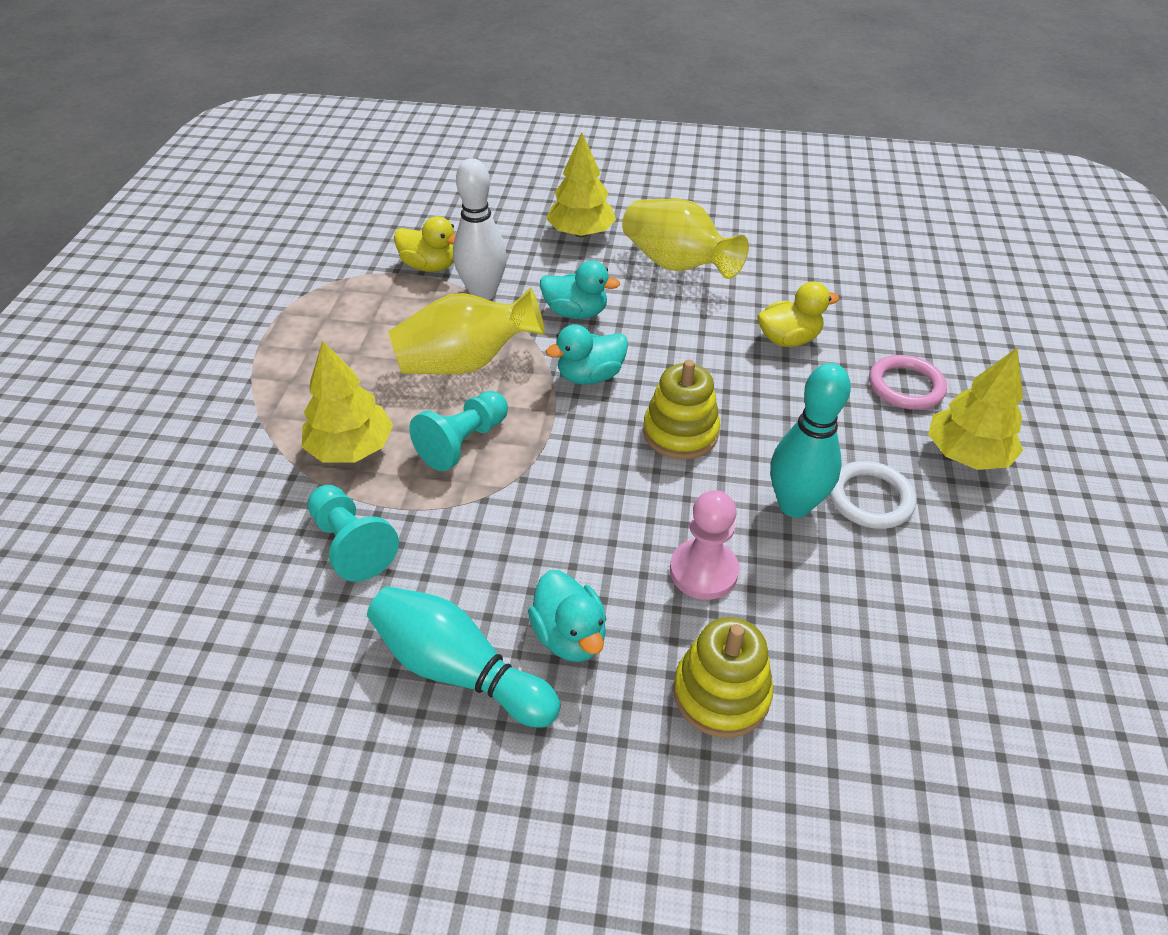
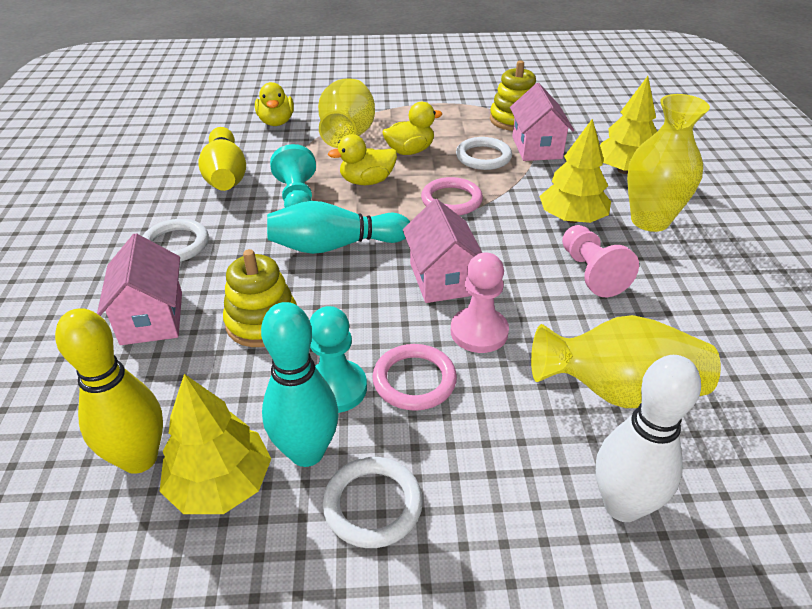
pink house: 0 -> 3
pink pawn: 1 -> 2
pink ring: 1 -> 2
turquoise duck: 3 -> 0
white ring: 1 -> 3
yellow bowling pin: 0 -> 2
yellow duck: 2 -> 3
yellow vase: 2 -> 3

